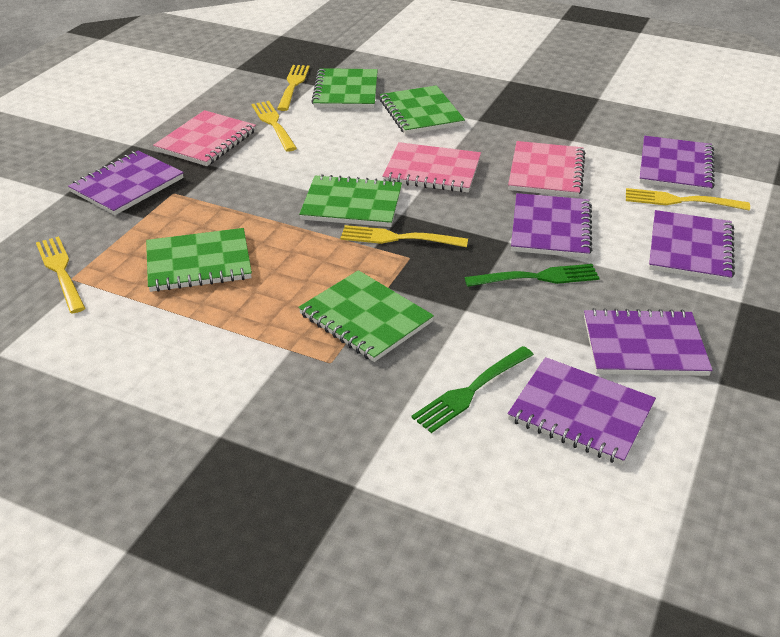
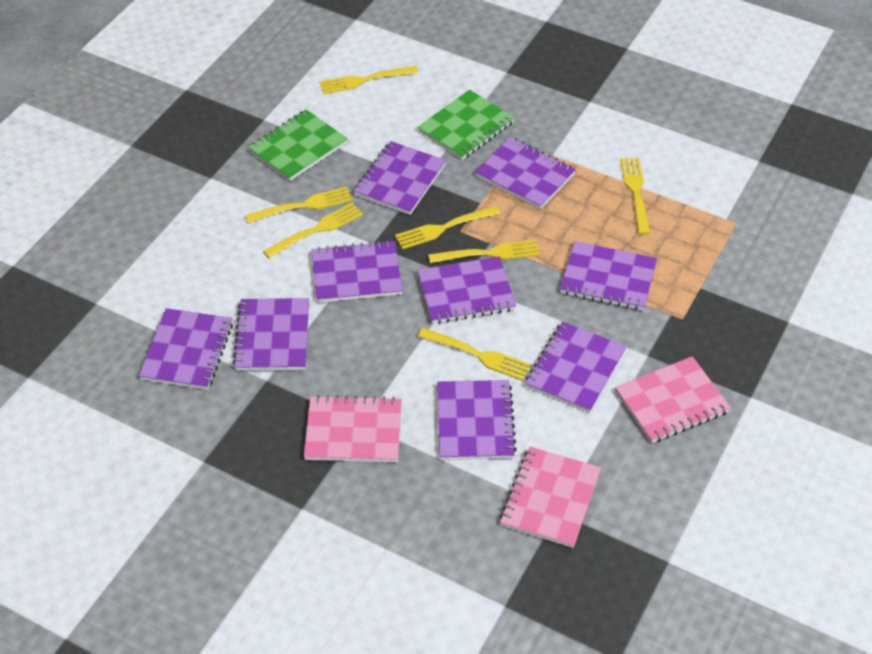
green fork: 2 -> 0
green notebook: 5 -> 2
purple notebook: 6 -> 9
yellow fork: 5 -> 7

